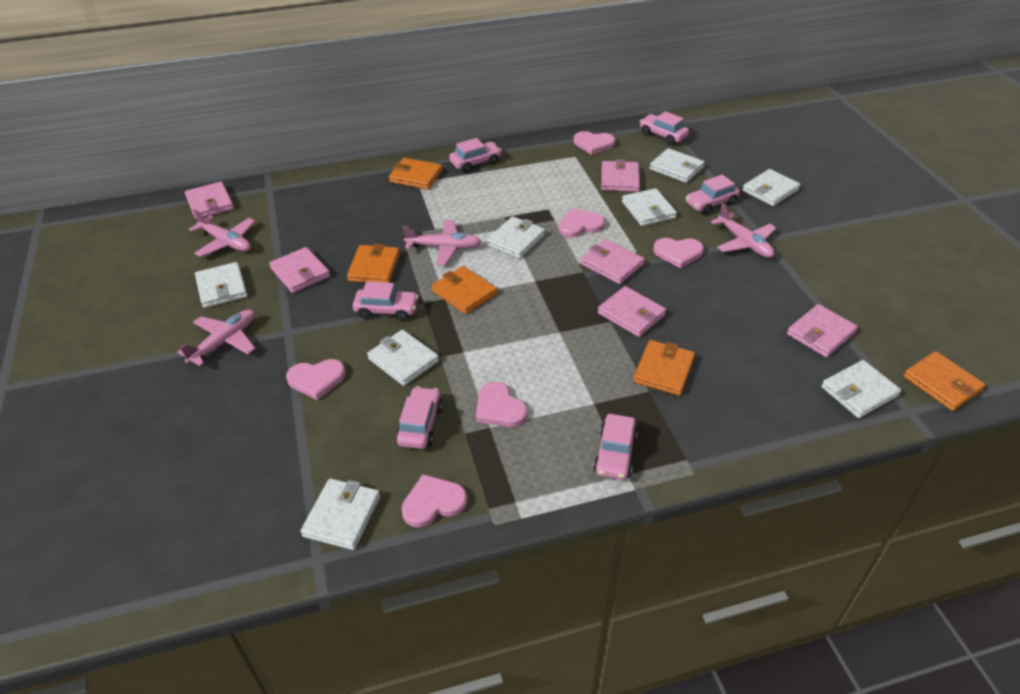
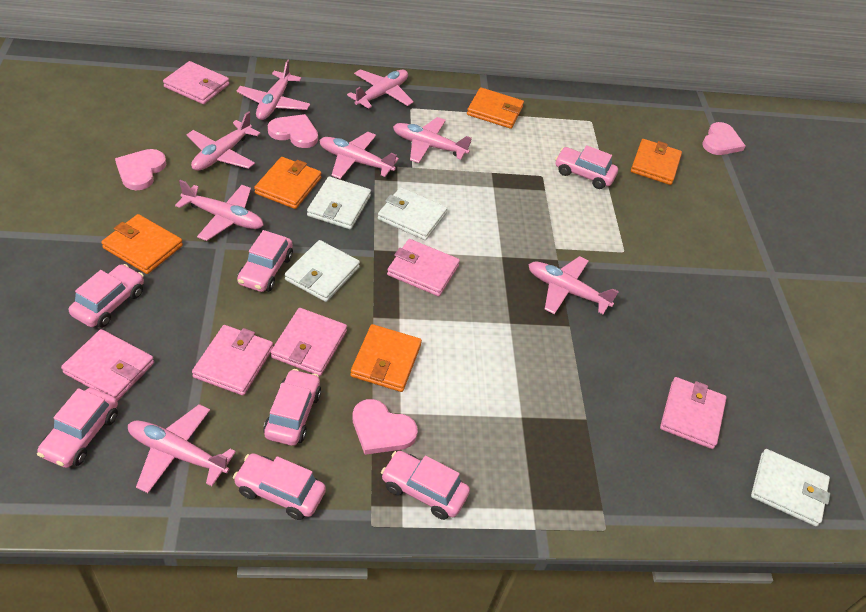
pink car: 6 -> 7
pink heart: 6 -> 4
pink plane: 4 -> 8
white wallet: 8 -> 4

